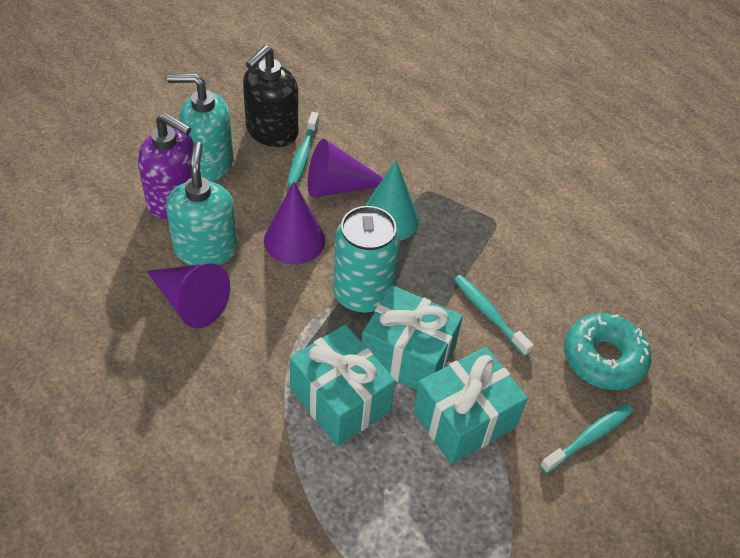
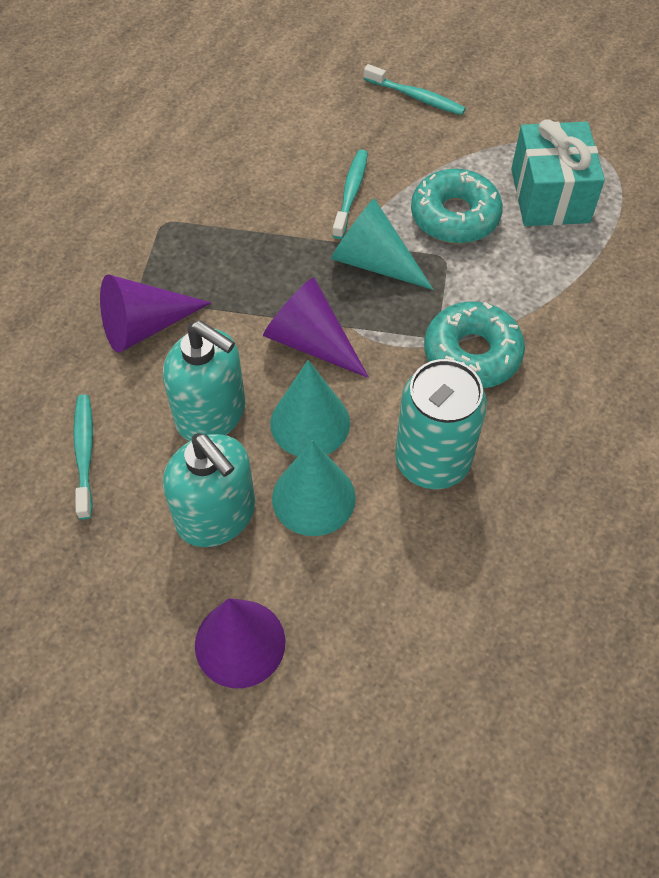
black soap dispenser: 1 -> 0
purple soap dispenser: 1 -> 0
turquoise cone: 1 -> 3
turquoise donut: 1 -> 2
turquoise gift: 3 -> 1

